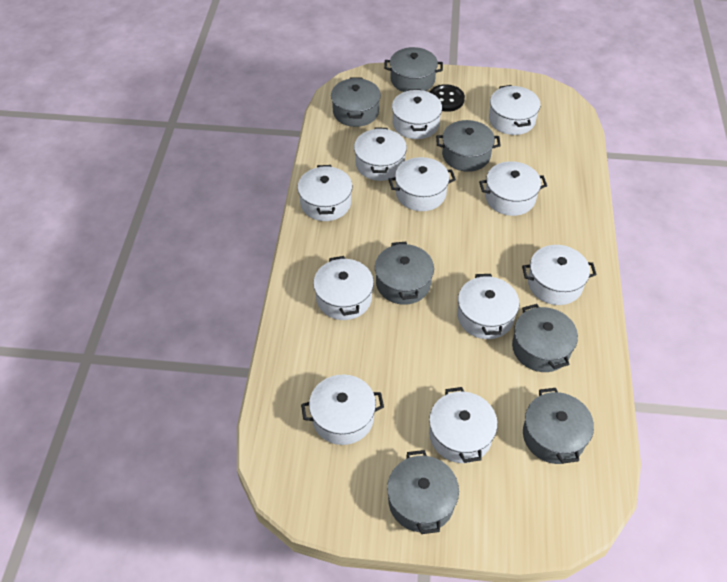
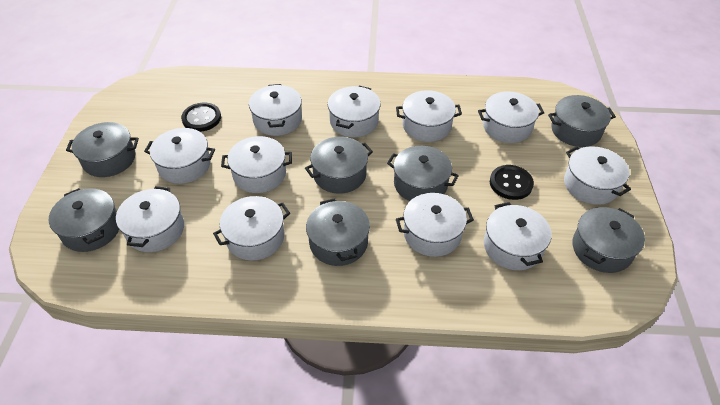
black button: 1 -> 2

